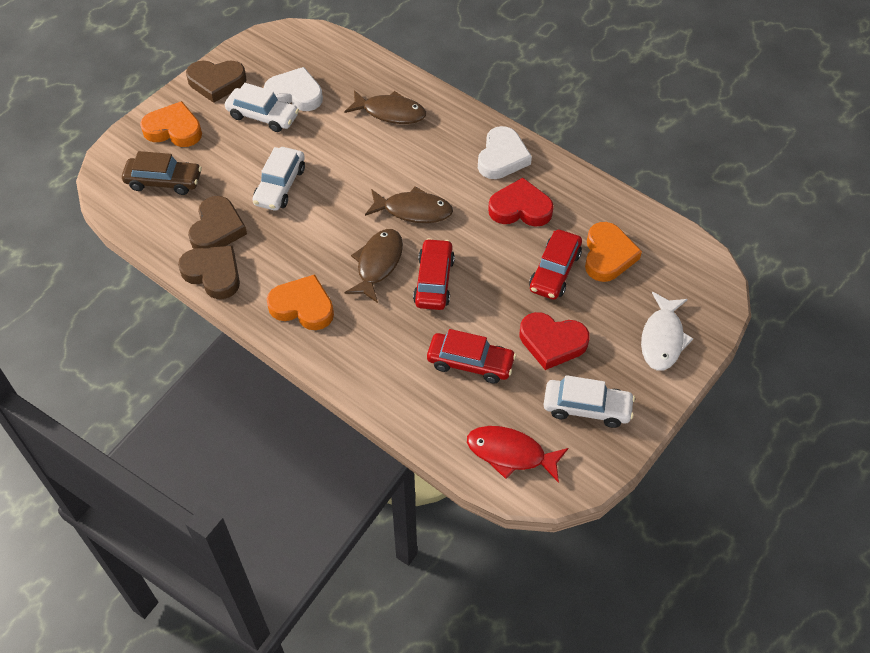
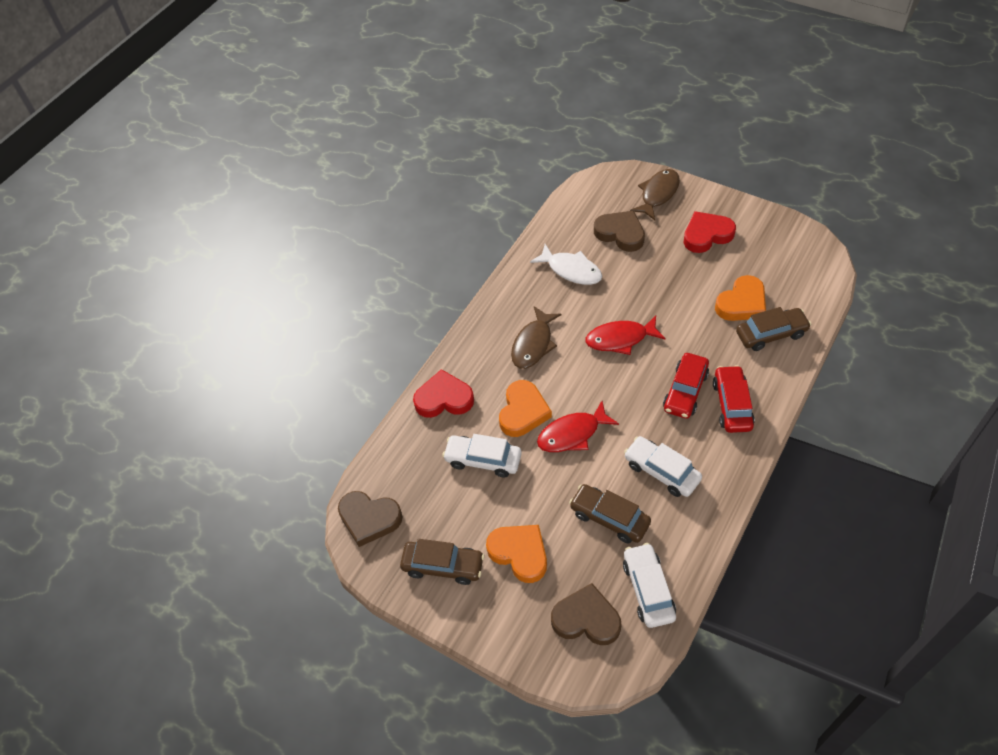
brown car: 1 -> 3
brown fish: 3 -> 2
red car: 3 -> 2
red fish: 1 -> 2
white heart: 2 -> 0

